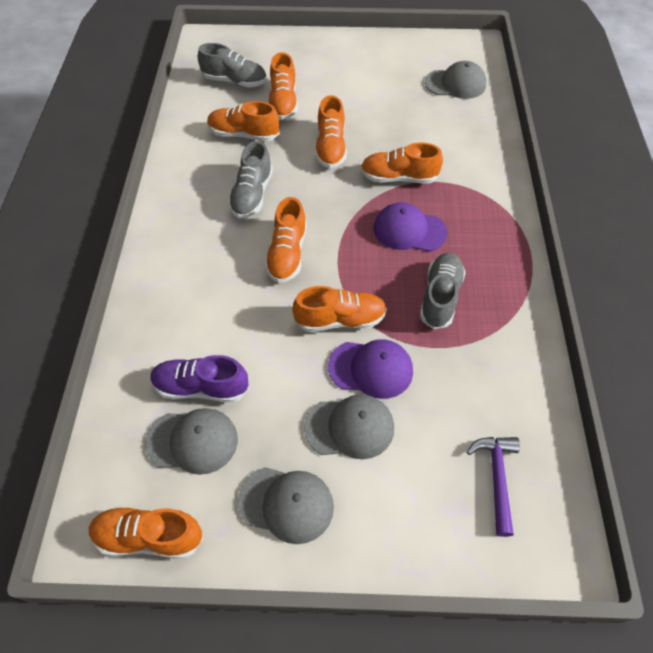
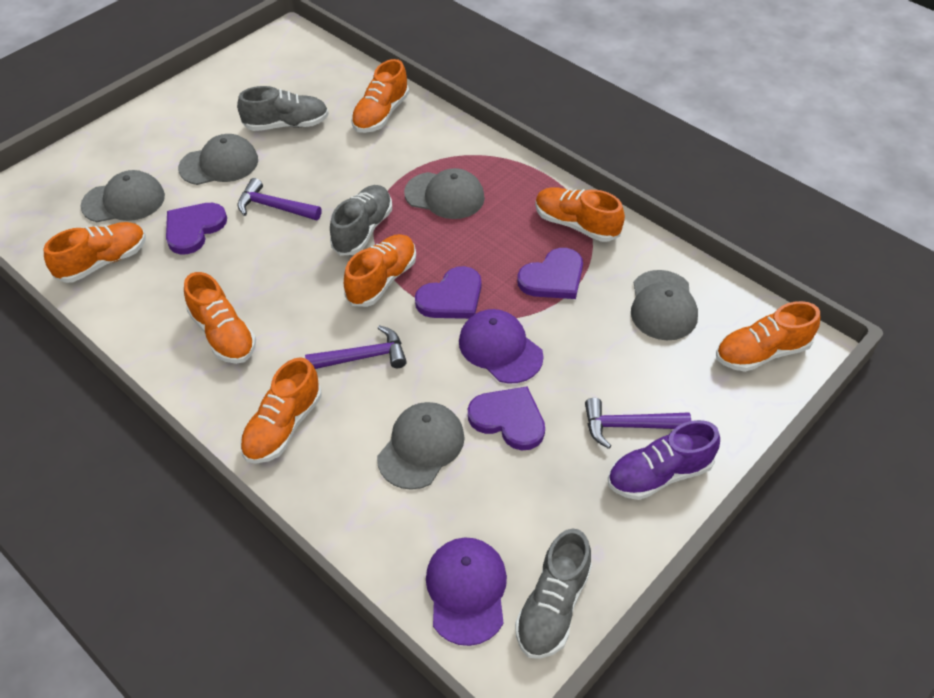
grey cap: 4 -> 5
purple hammer: 1 -> 3
purple heart: 0 -> 4

